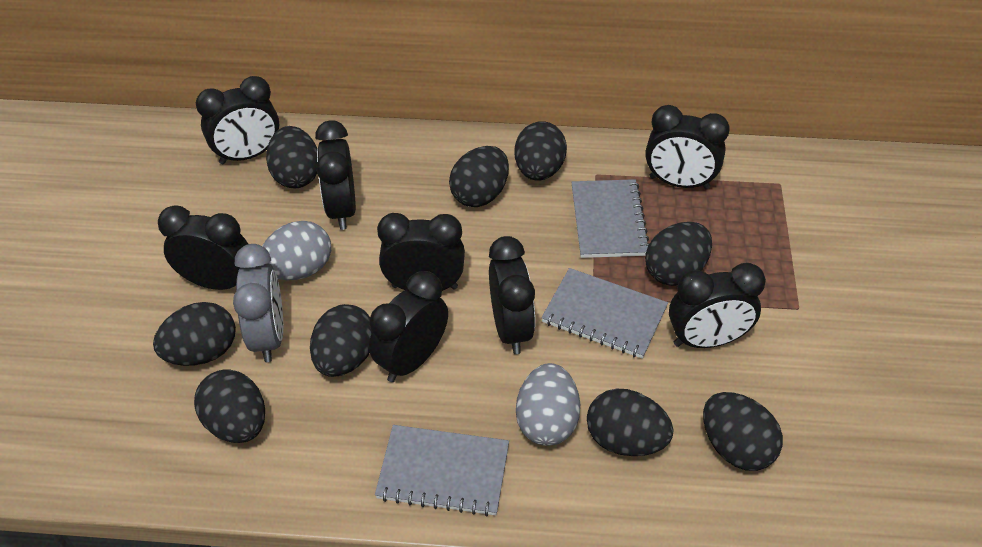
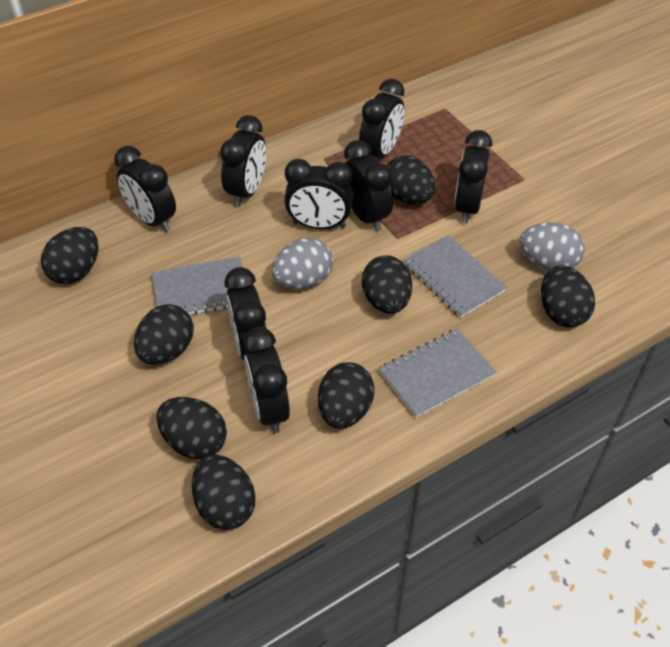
black egg: 9 -> 8
grey clock: 1 -> 0

